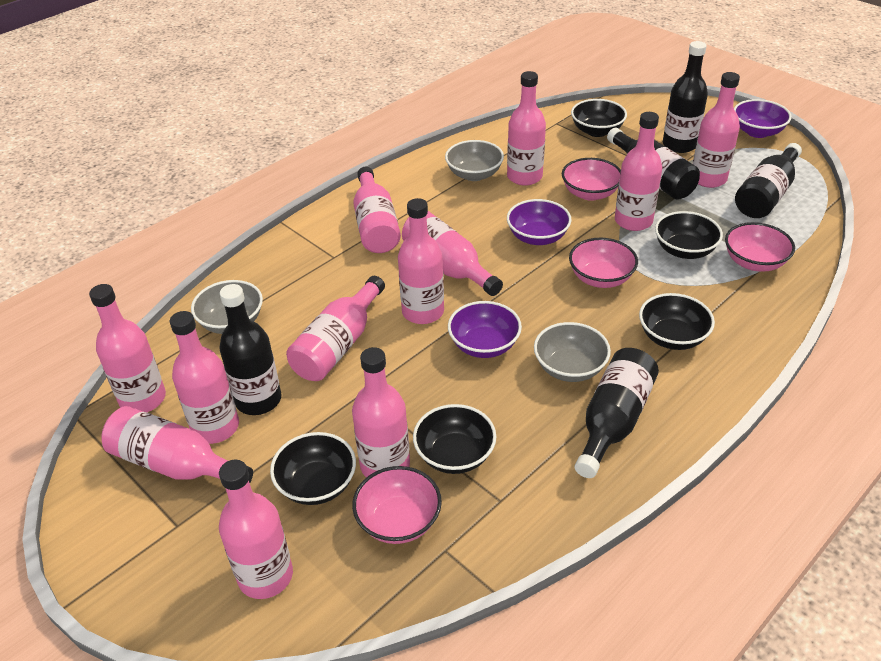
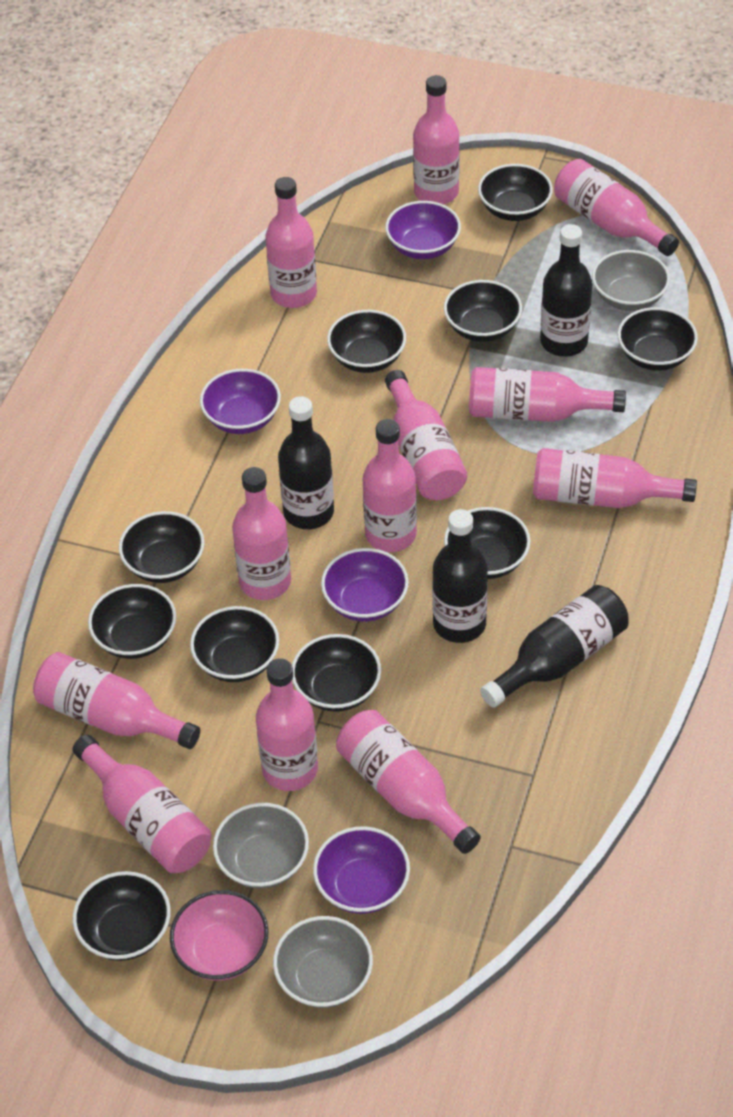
black bottle: 5 -> 4
black bowl: 5 -> 10
pink bowl: 4 -> 1
purple bowl: 3 -> 4

